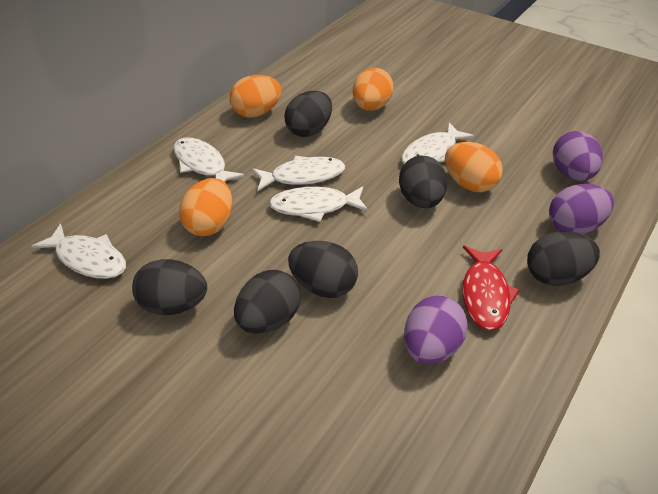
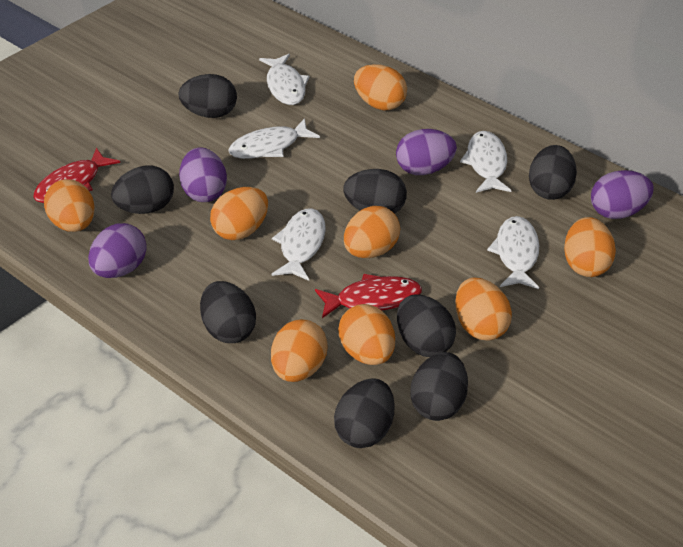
black egg: 6 -> 8
orange egg: 4 -> 8
purple egg: 3 -> 4
red fish: 1 -> 2

